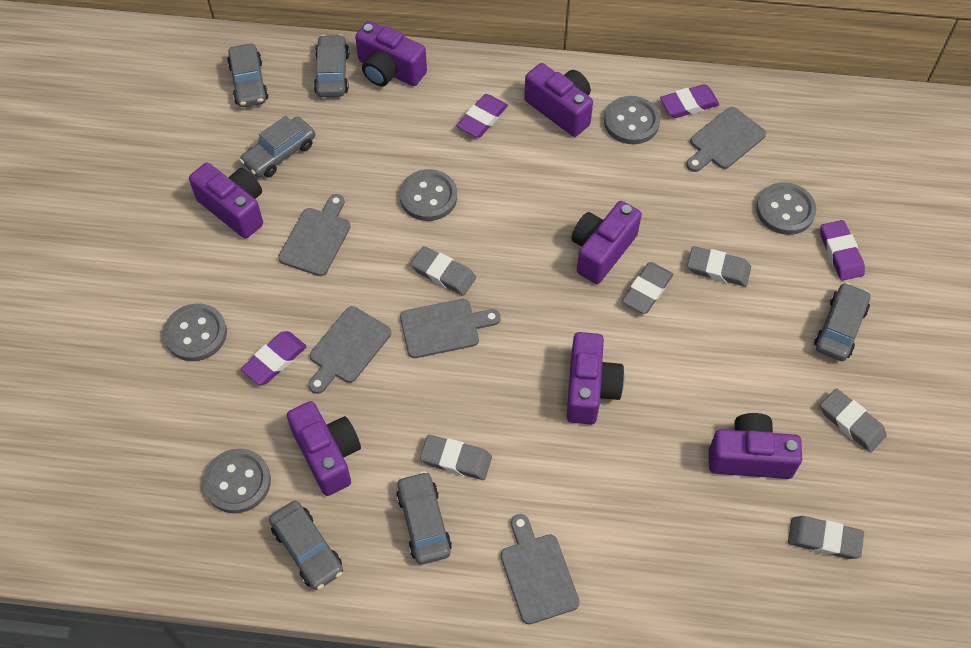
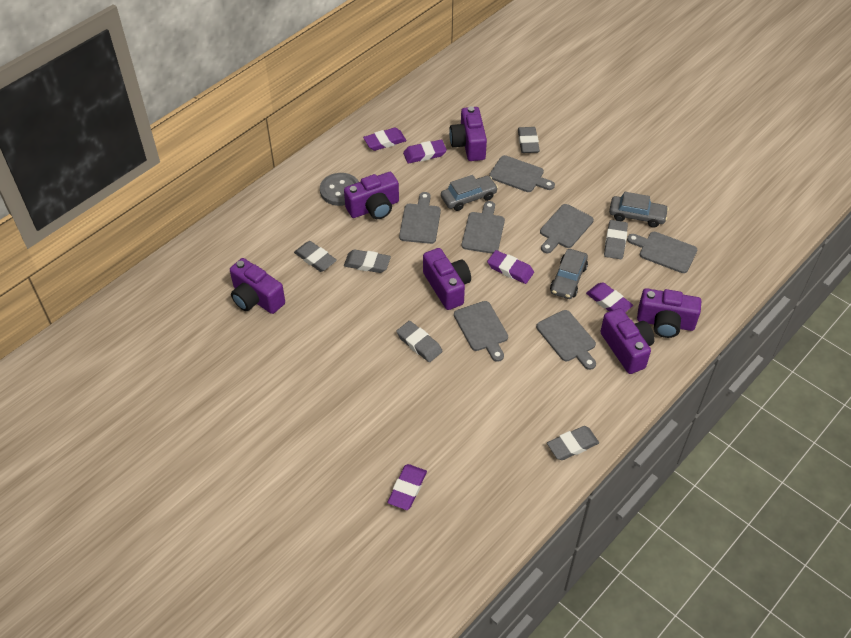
grey button: 5 -> 1
grey car: 6 -> 3
grey cutting board: 5 -> 7
purple camera: 7 -> 6
purple eraser: 4 -> 5

